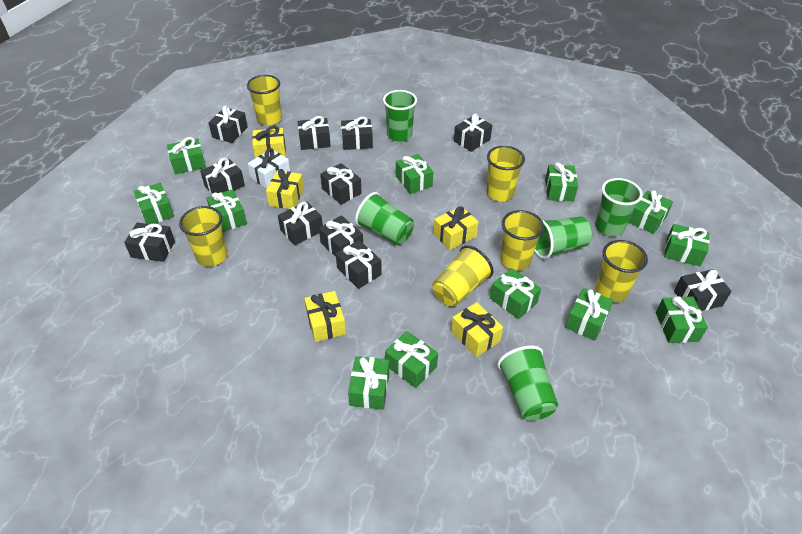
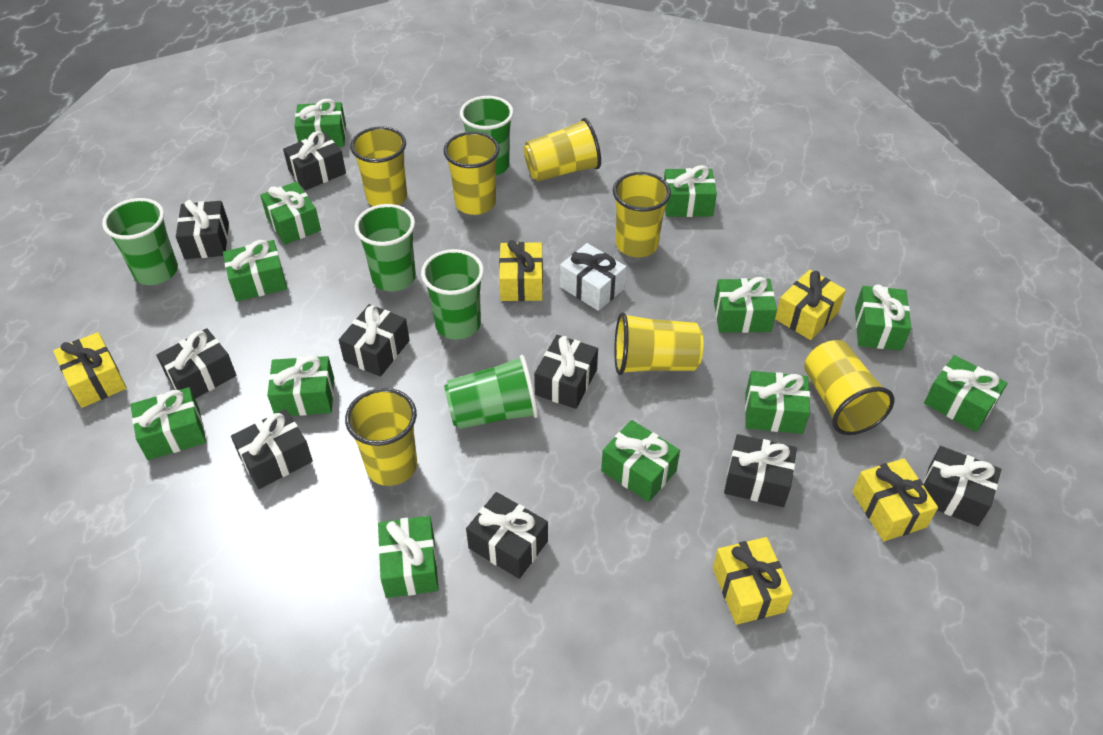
black gift: 11 -> 9
yellow cup: 6 -> 7

